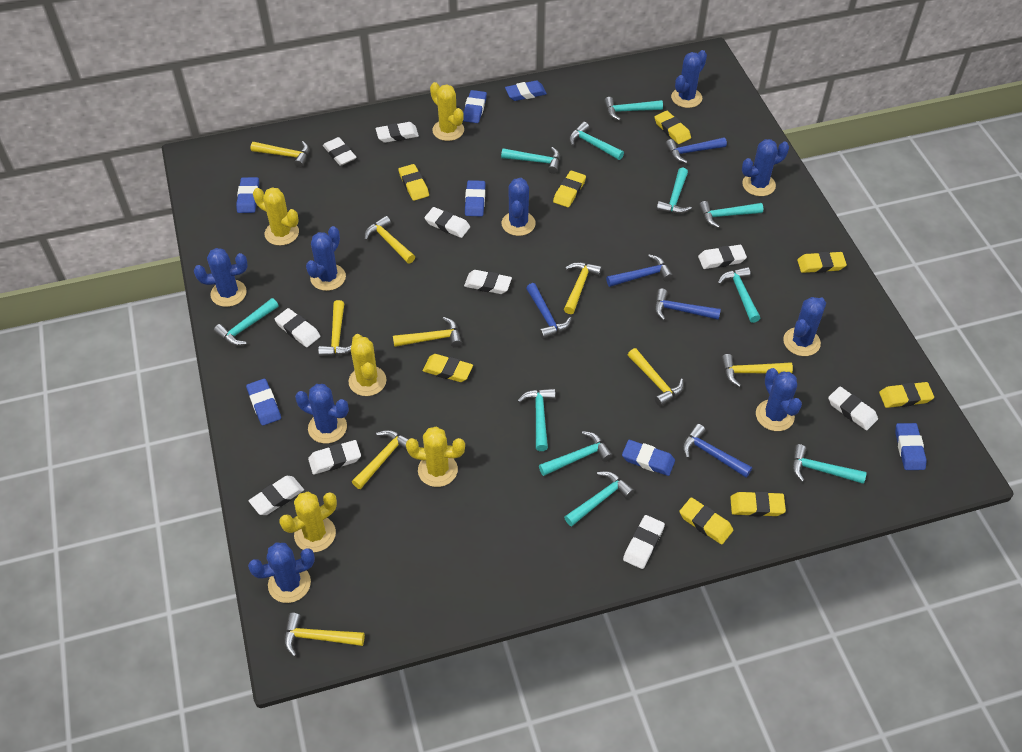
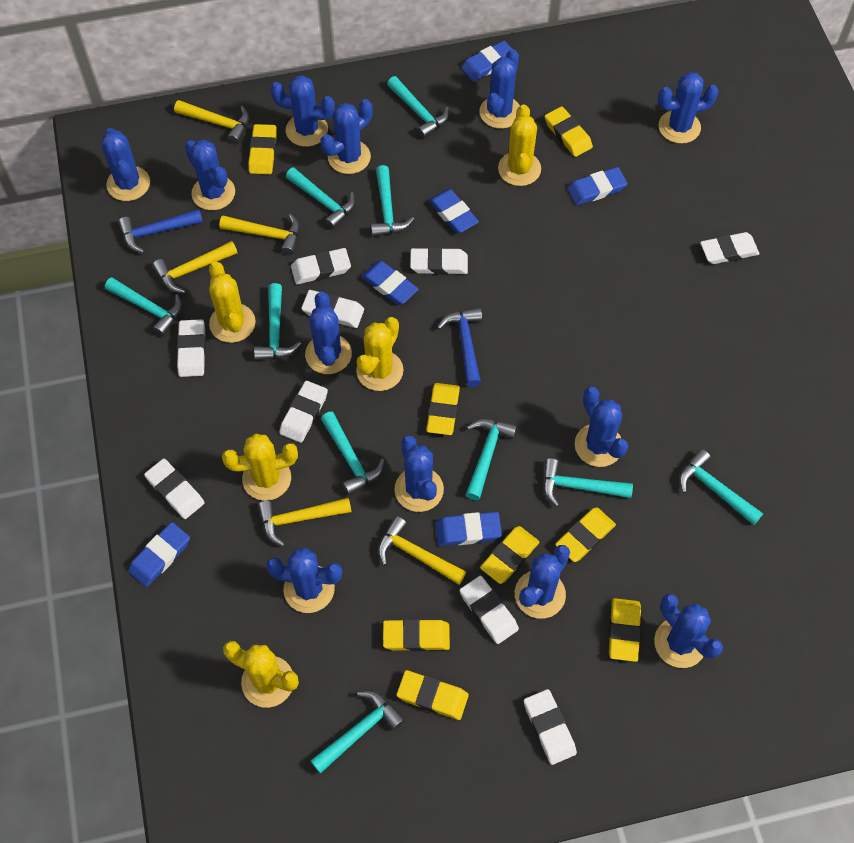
blue cactus: 9 -> 12
blue eraser: 7 -> 6
blue hammer: 5 -> 2
turquoise hammer: 11 -> 10
white eraser: 10 -> 9
yellow hammer: 9 -> 5

